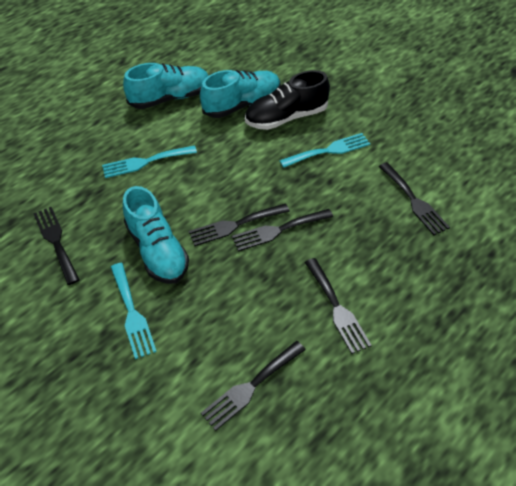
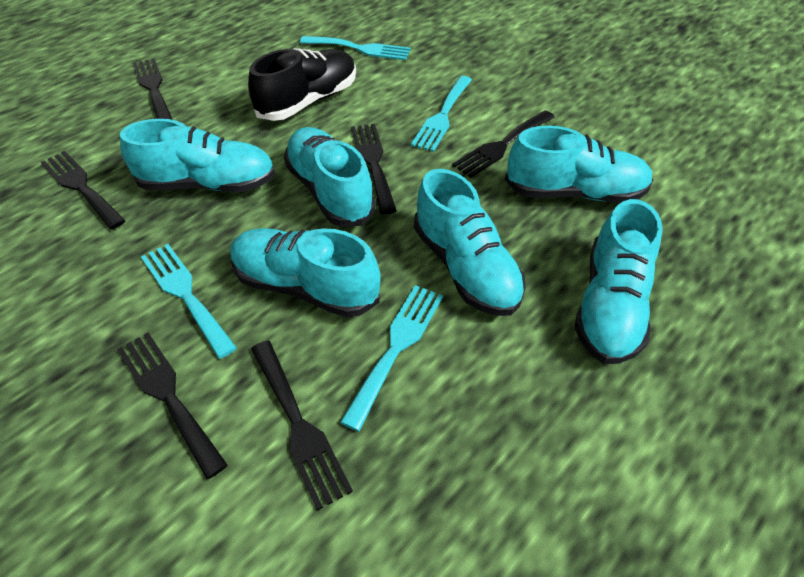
turquoise fork: 3 -> 4
turquoise shoe: 3 -> 6

